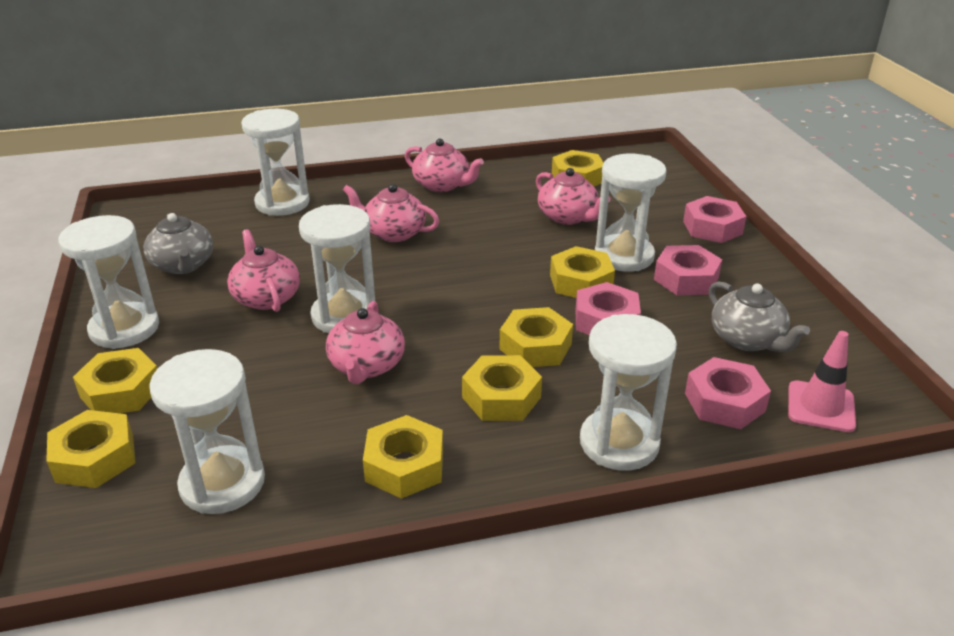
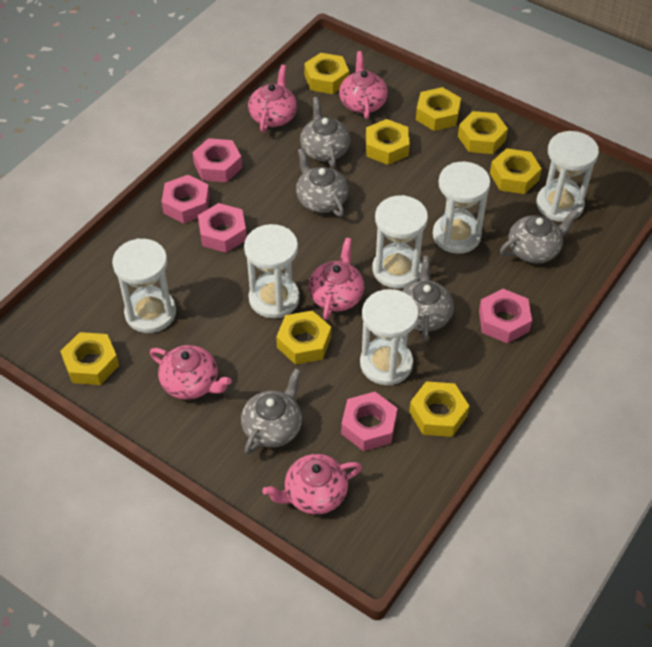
grey teapot: 2 -> 5
pink nut: 4 -> 5
pink traffic cone: 1 -> 0
yellow nut: 7 -> 8

